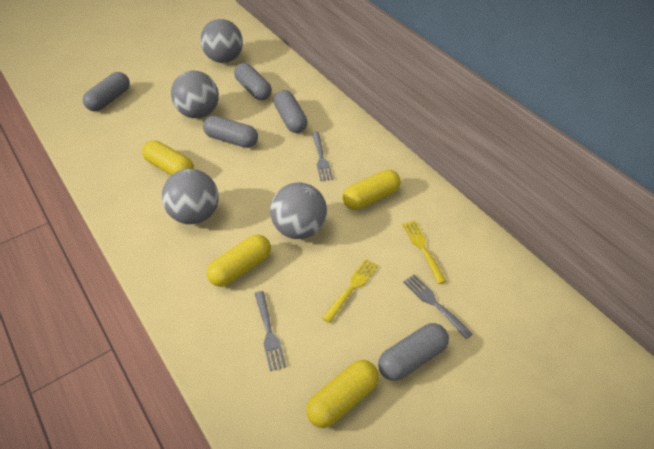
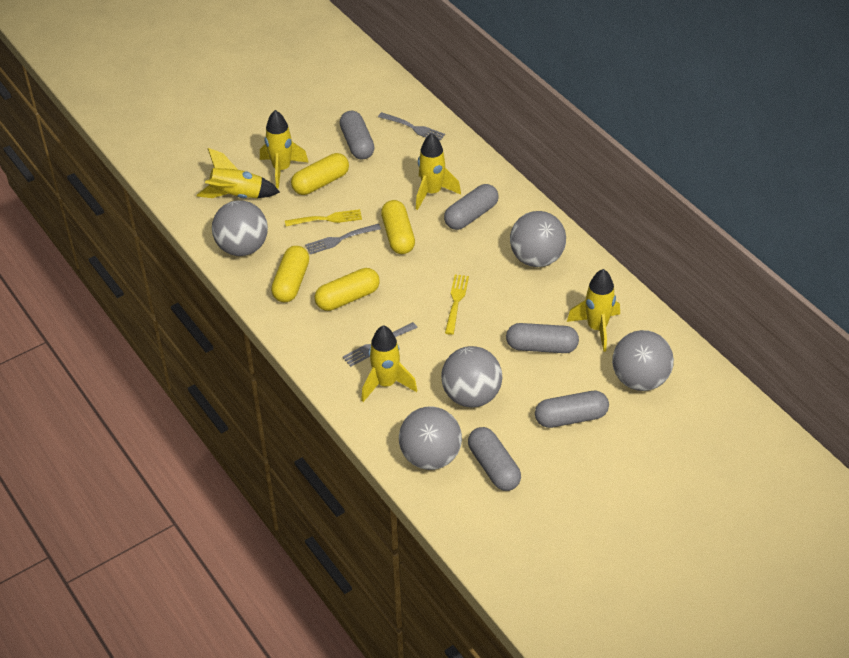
grey ball: 4 -> 5
yellow rocket: 0 -> 5

